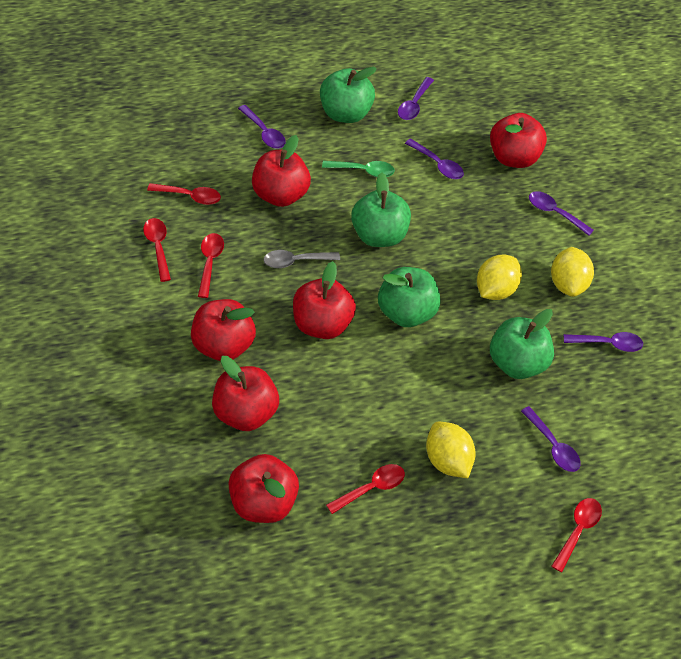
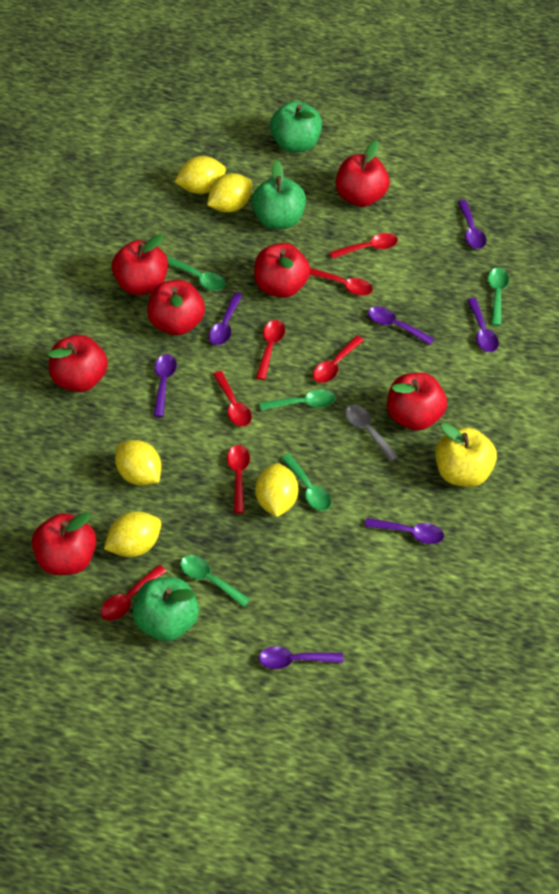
green apple: 4 -> 3
green spoon: 1 -> 5
purple spoon: 6 -> 7
red apple: 6 -> 7
red spoon: 5 -> 7
yellow apple: 0 -> 1
yellow lemon: 3 -> 5

